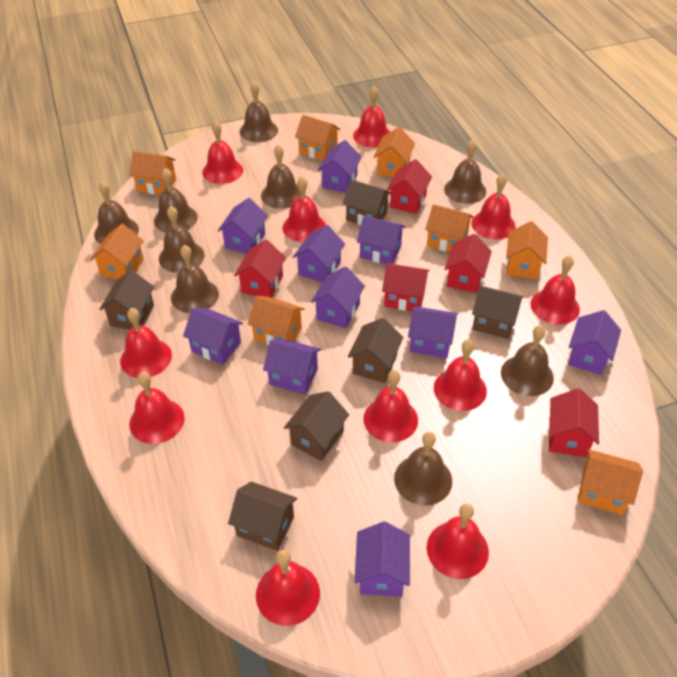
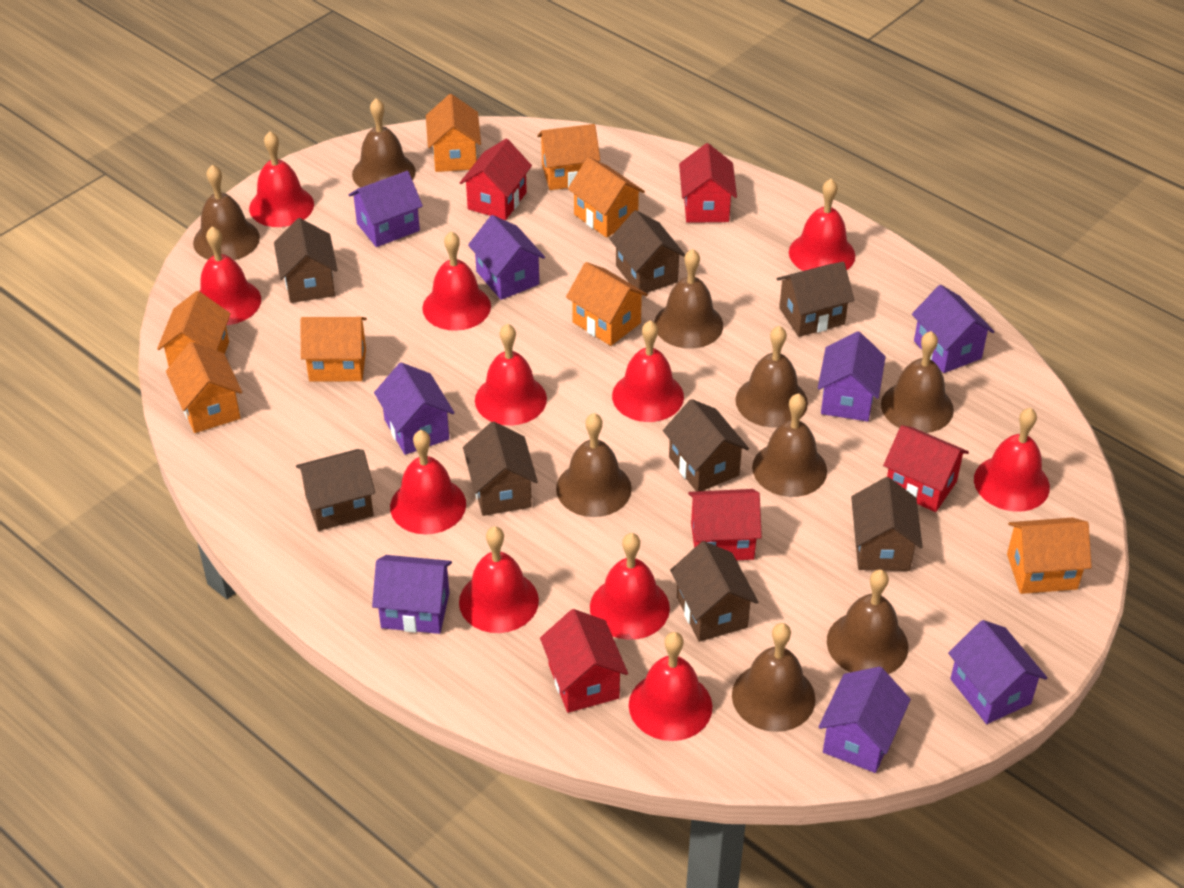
brown house: 6 -> 8
purple house: 10 -> 8

